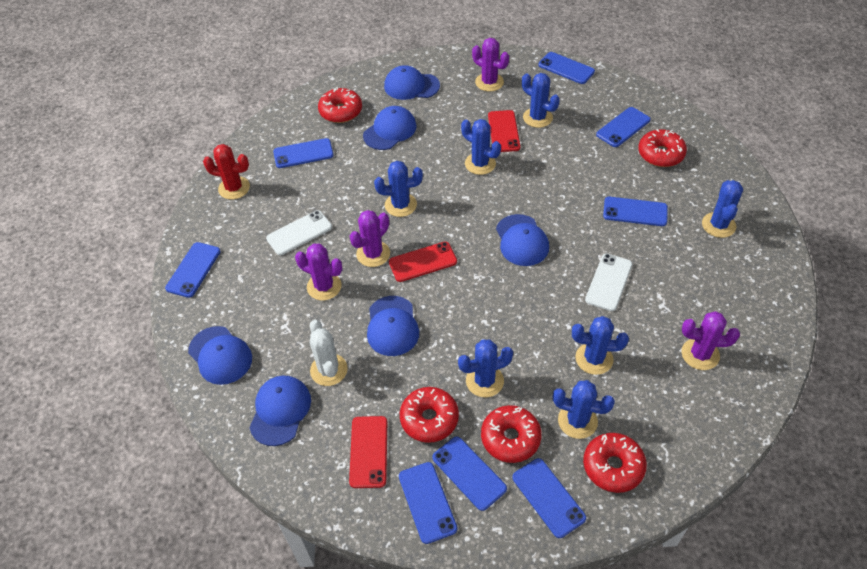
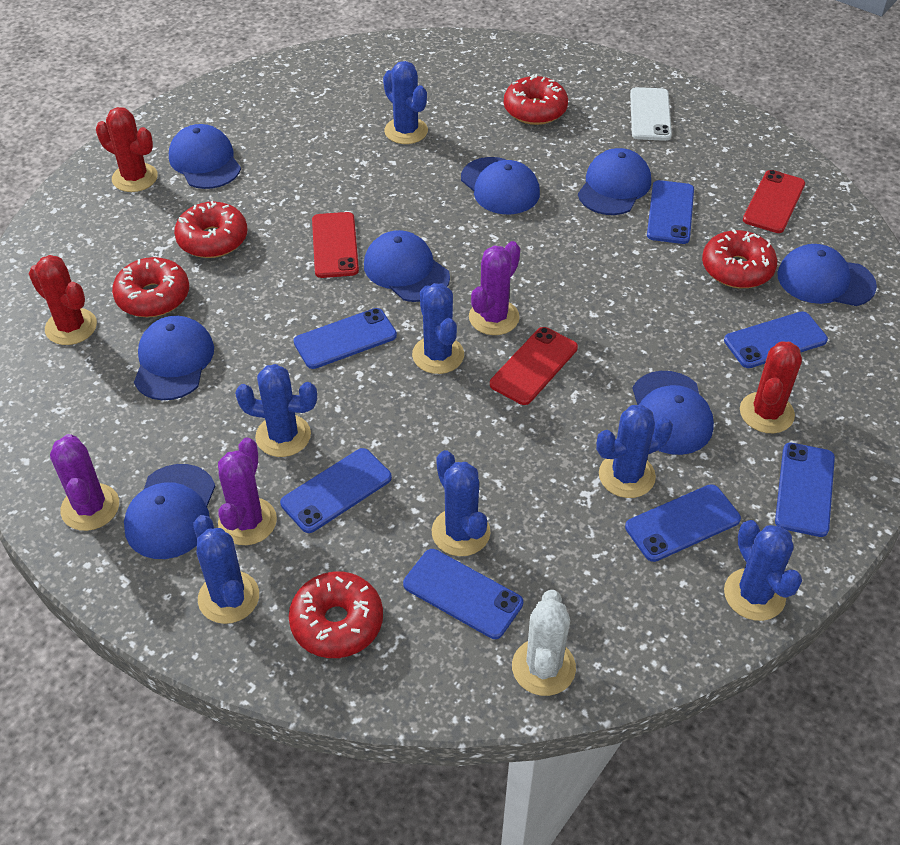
blue cap: 6 -> 8
blue phone: 8 -> 7
purple cactus: 4 -> 3
red cactus: 1 -> 3
white phone: 2 -> 1

